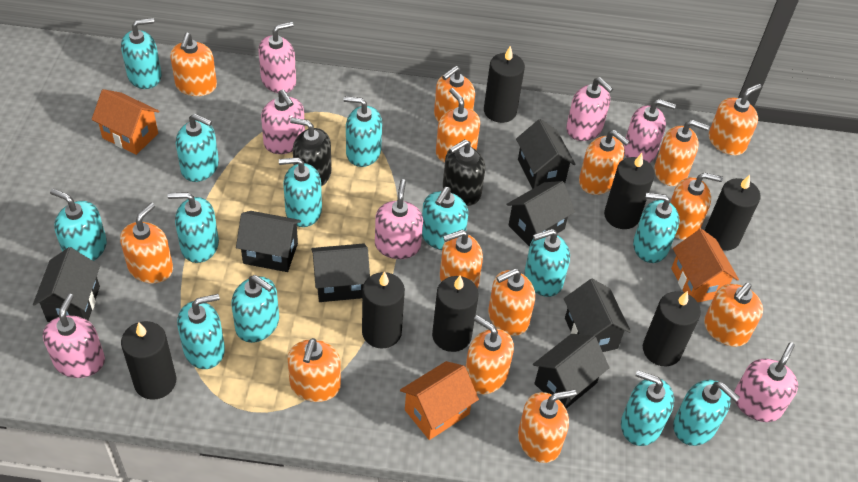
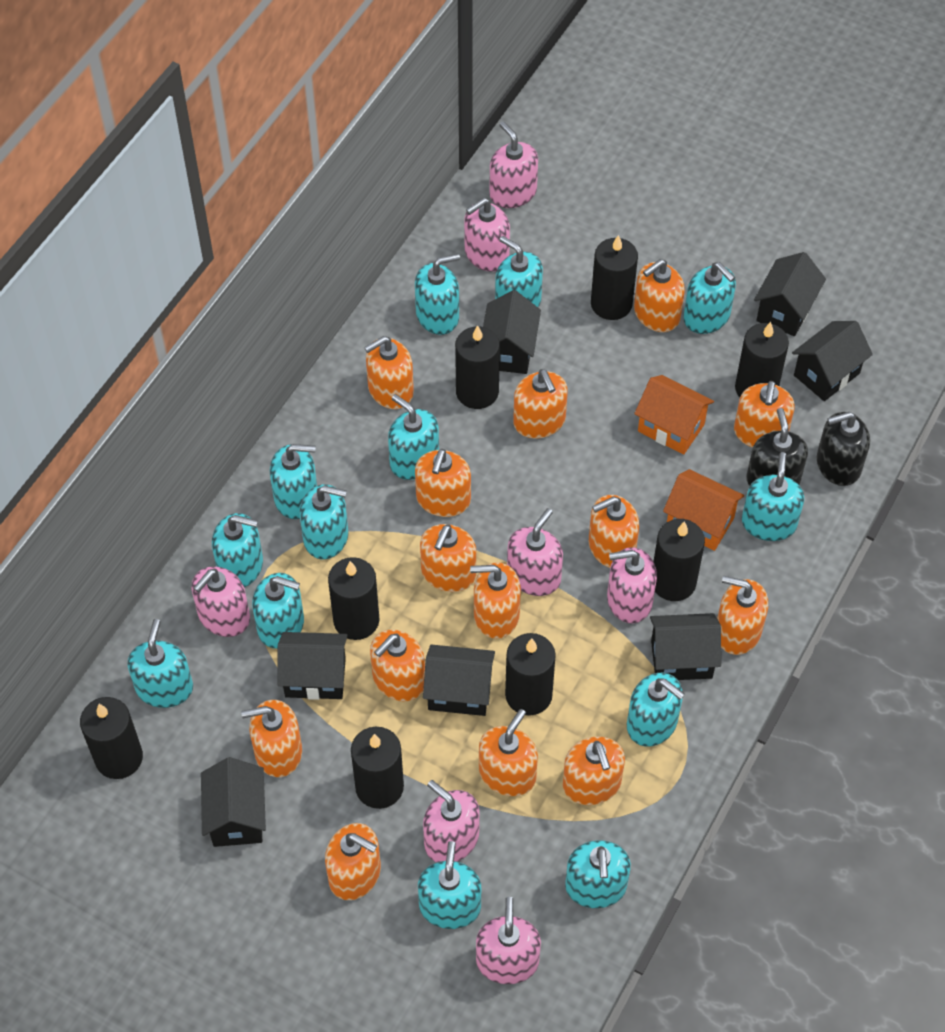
black candle: 7 -> 8
orange house: 3 -> 2

